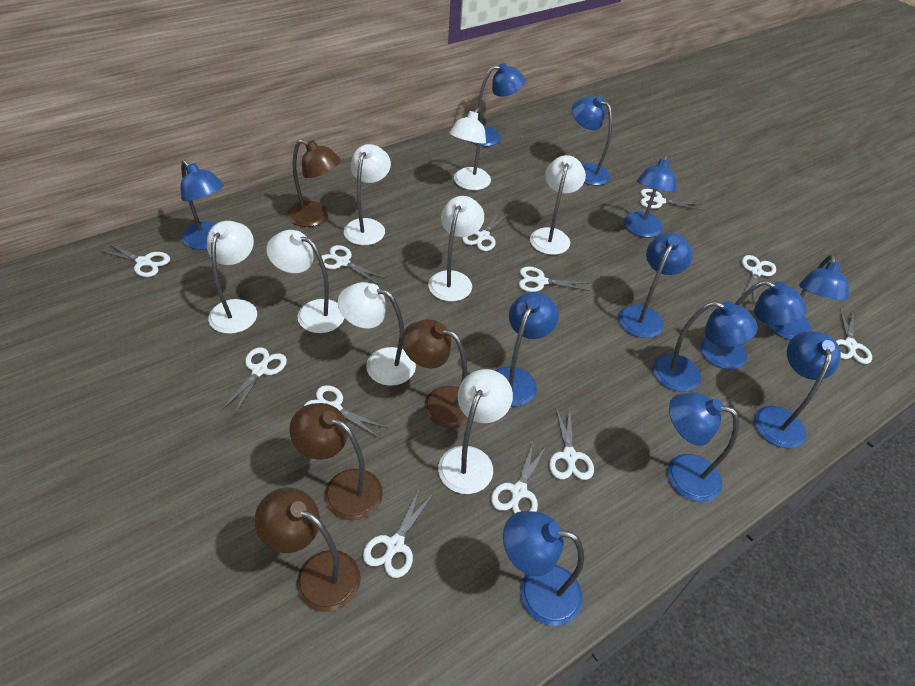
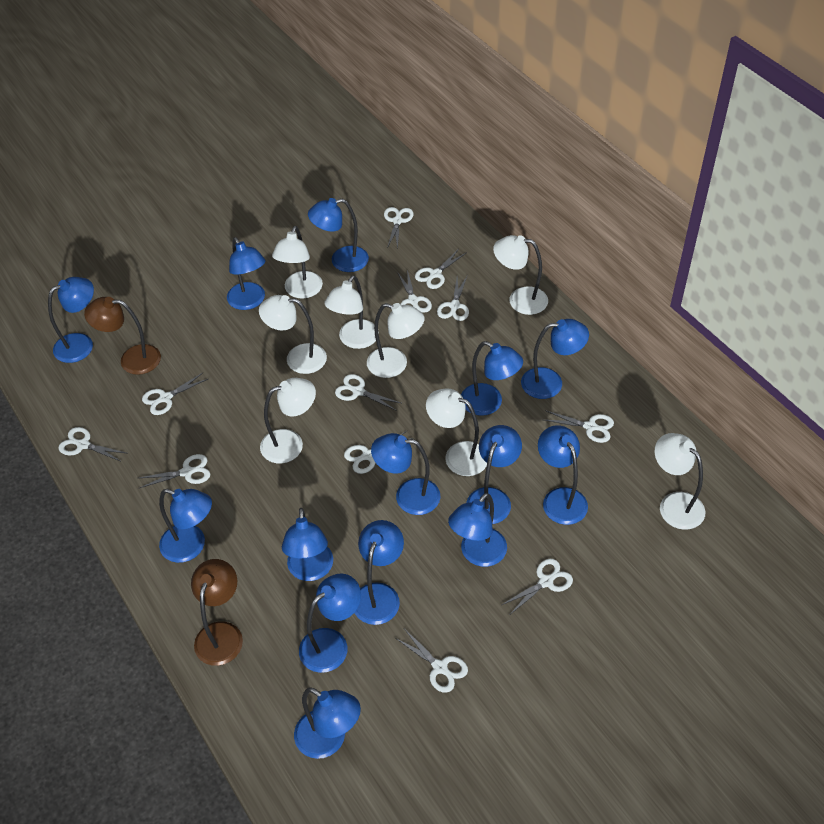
blue lamp: 12 -> 14
brown lamp: 4 -> 2

